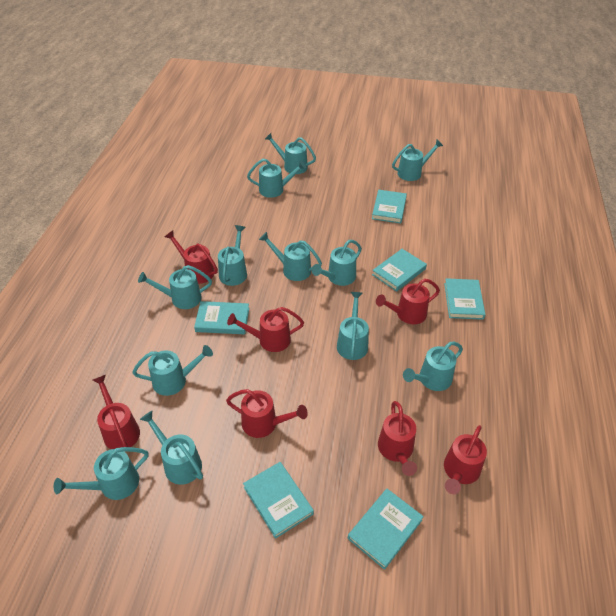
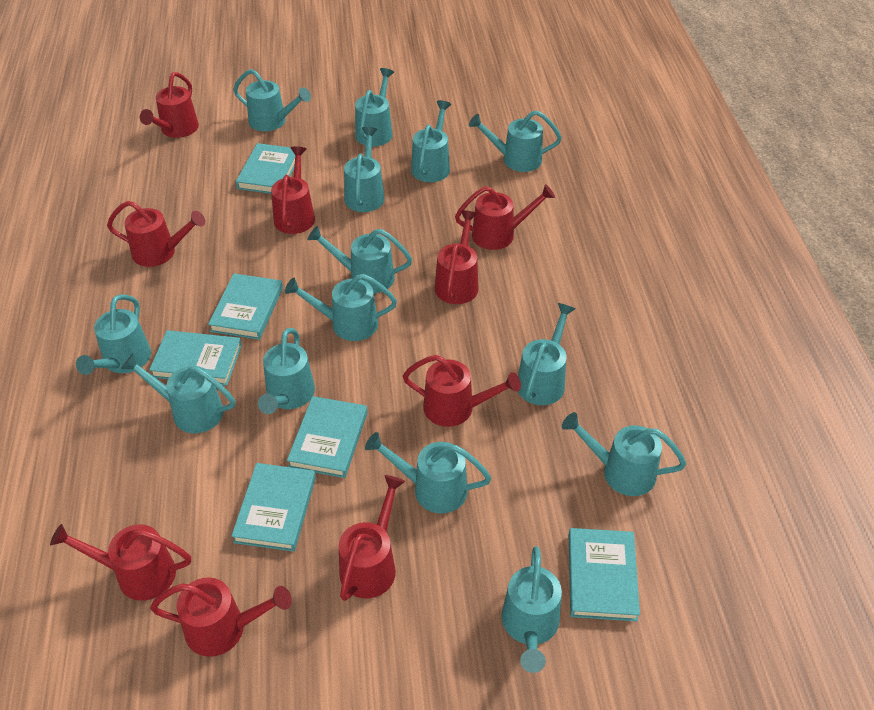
red watering can: 7 -> 9
turquoise watering can: 12 -> 14

